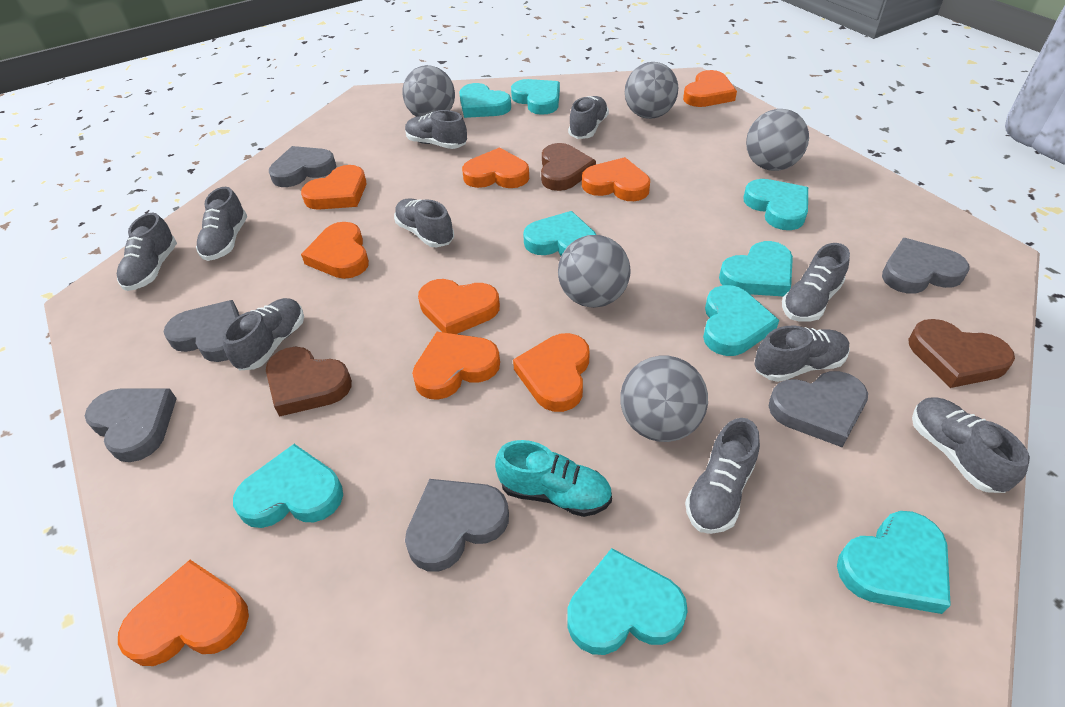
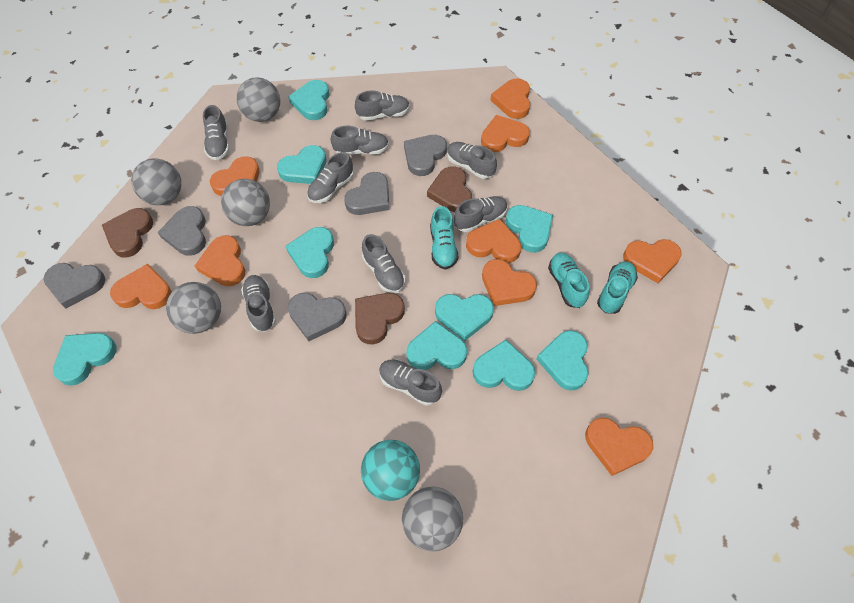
grey heart: 6 -> 5
grey shoe: 10 -> 9
turquoise ball: 0 -> 1
turquoise shoe: 1 -> 3

